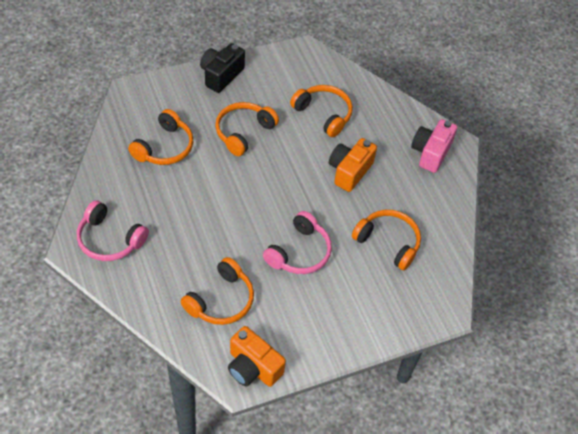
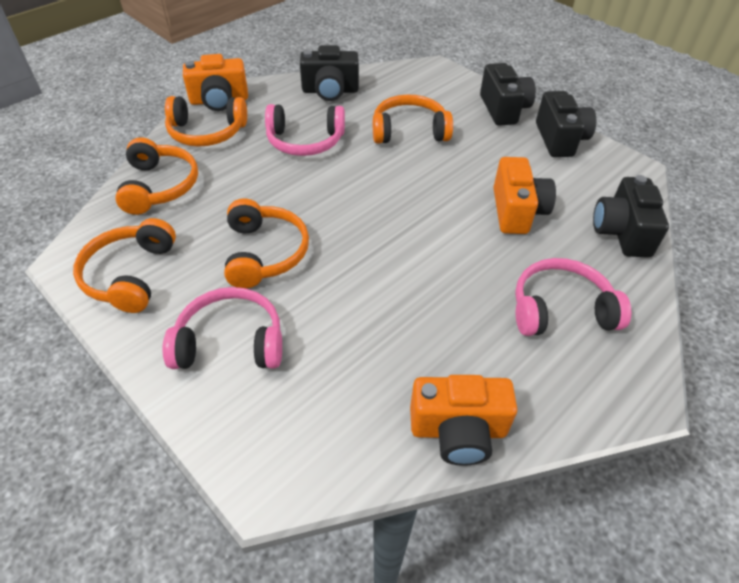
black camera: 1 -> 4
orange camera: 2 -> 3
pink camera: 1 -> 0
pink headphones: 2 -> 3

